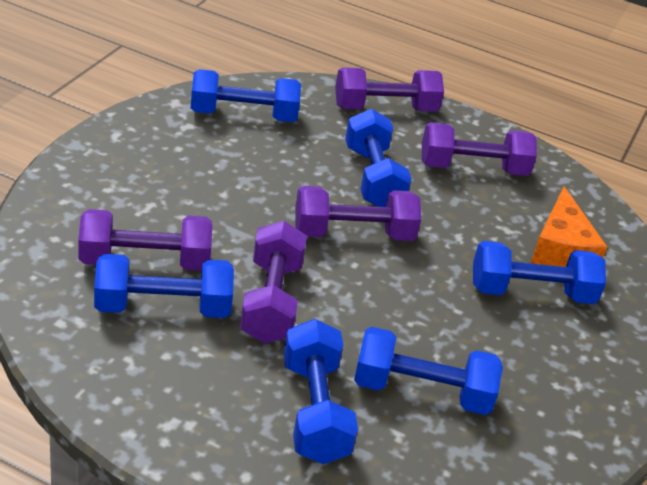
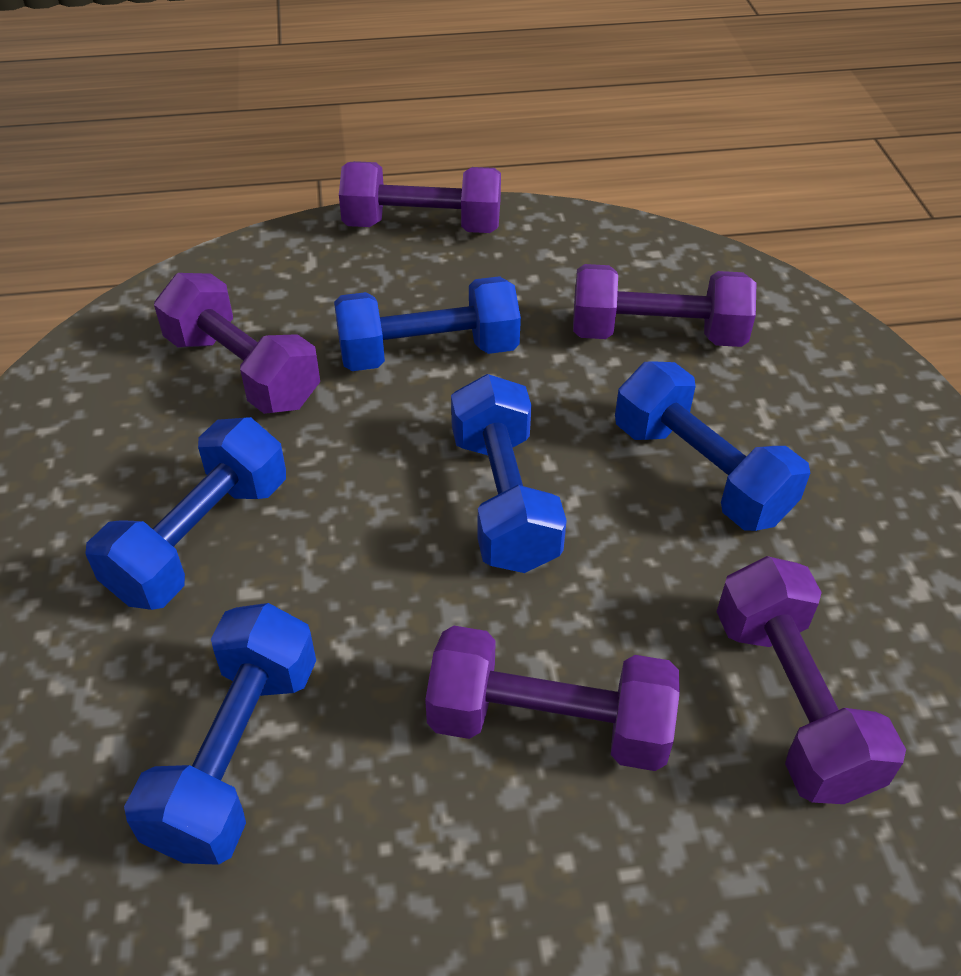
blue dumbbell: 6 -> 5
orange cheese: 1 -> 0

